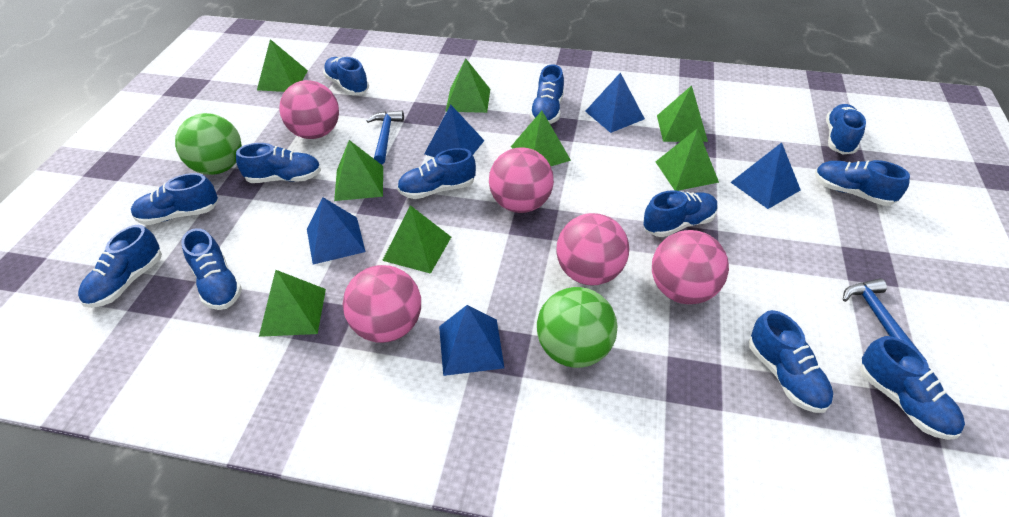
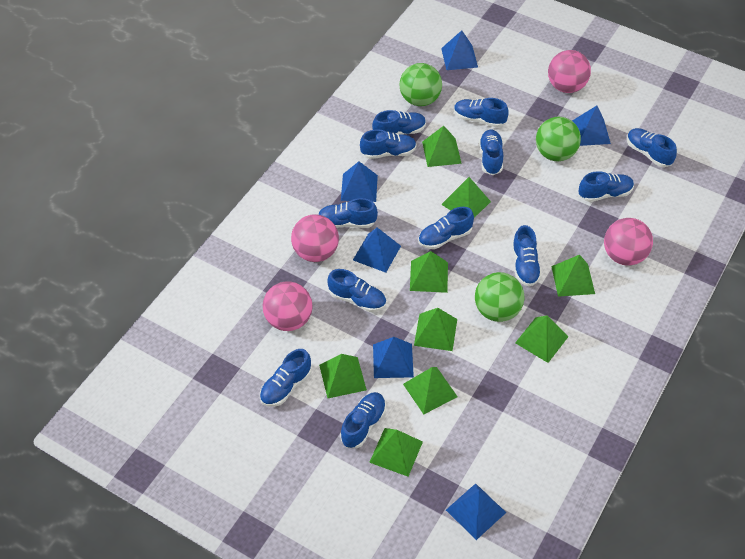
blue hammer: 2 -> 0
blue pyramid: 5 -> 6
green ball: 2 -> 3
green pyramid: 8 -> 9
pink ball: 5 -> 4

